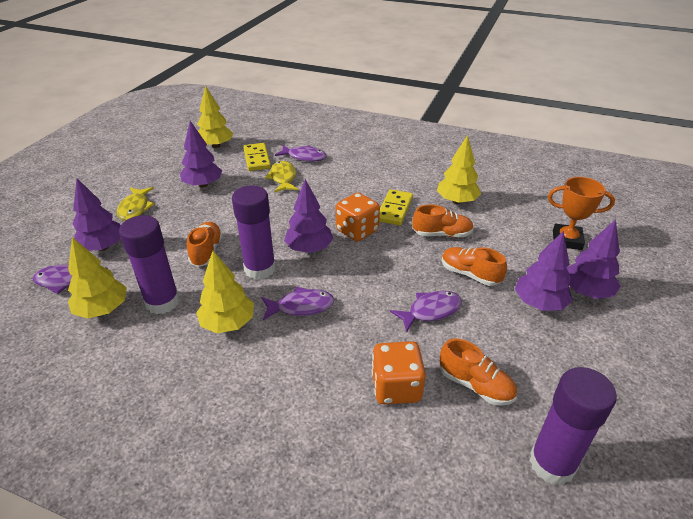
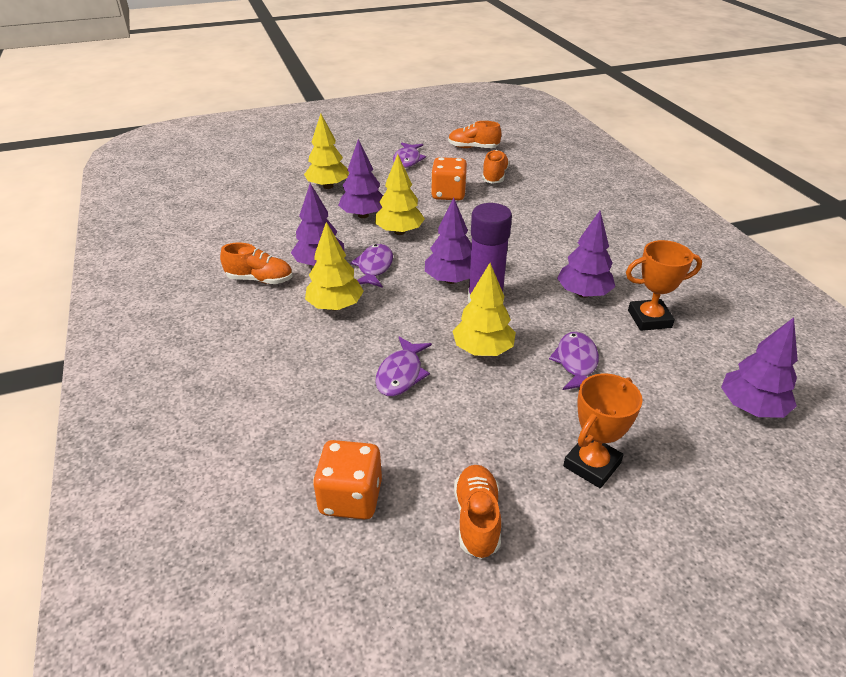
orange trophy: 1 -> 2
purple glue stick: 3 -> 1
yellow domino: 2 -> 0
yellow fish: 2 -> 0

